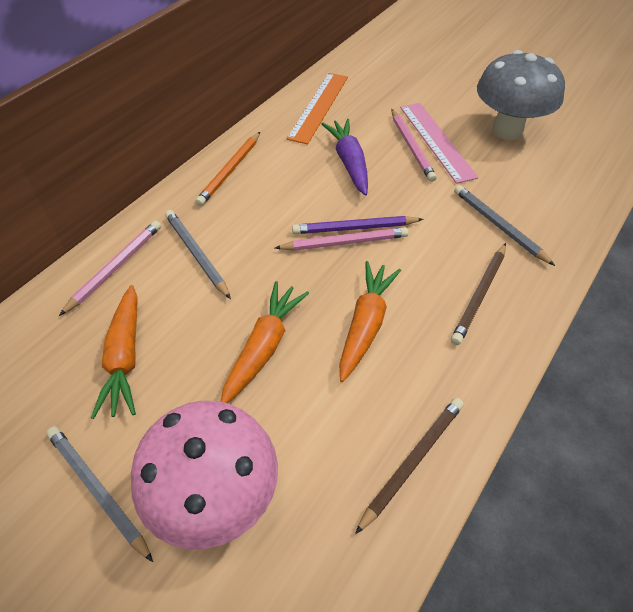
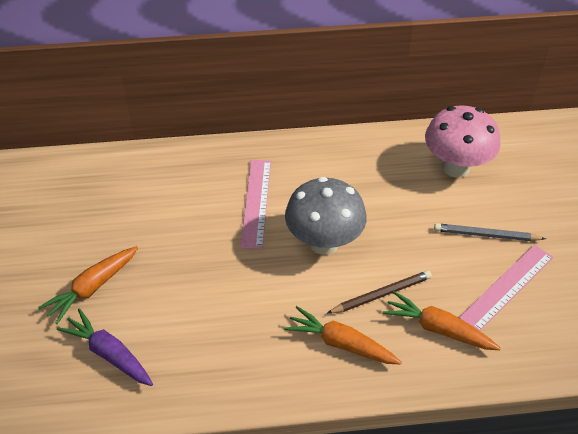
brown pencil: 2 -> 1
grey pencil: 3 -> 1
orange pencil: 1 -> 0
orange ruler: 1 -> 0
pink pencil: 3 -> 0
pink ruler: 1 -> 2
purple pencil: 1 -> 0

